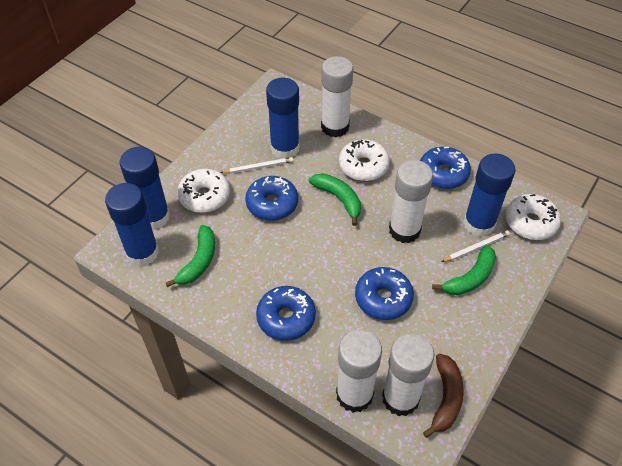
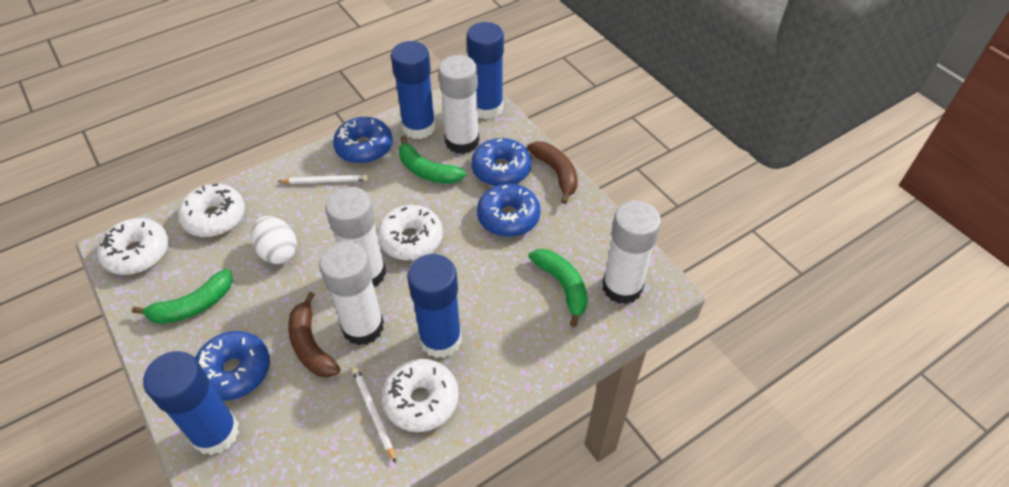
brown banana: 1 -> 2
white donut: 3 -> 4
white egg: 0 -> 1

